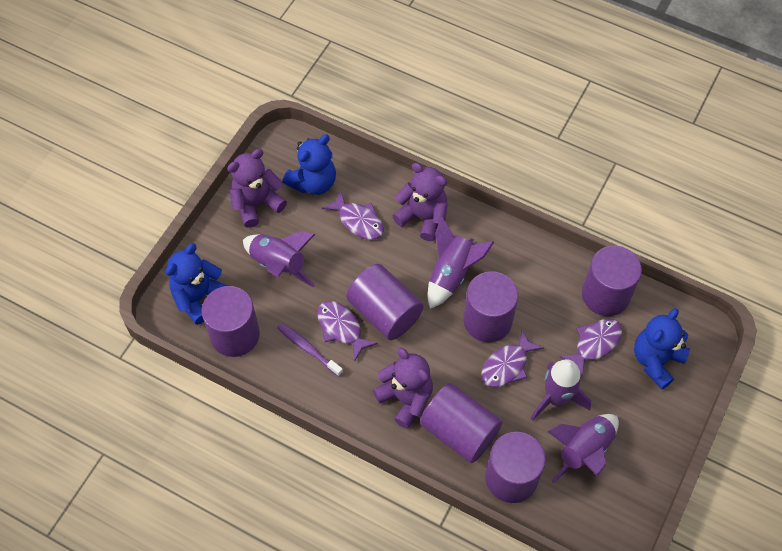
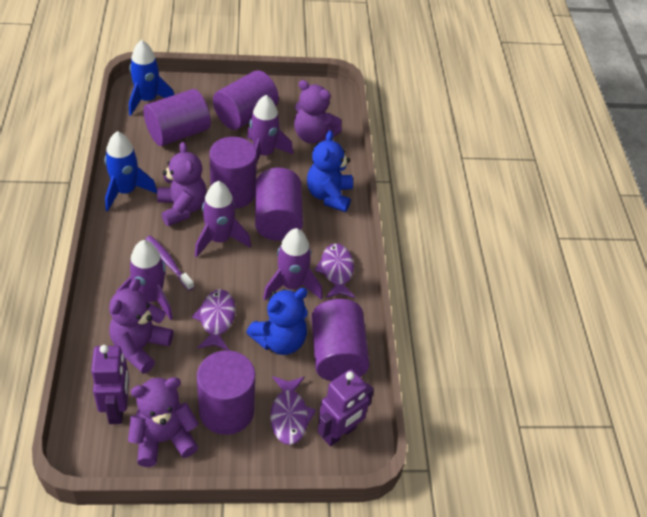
blue rocket: 0 -> 2
blue teddy bear: 3 -> 2
purple fish: 4 -> 3
purple robot: 0 -> 2
purple teddy bear: 3 -> 4

